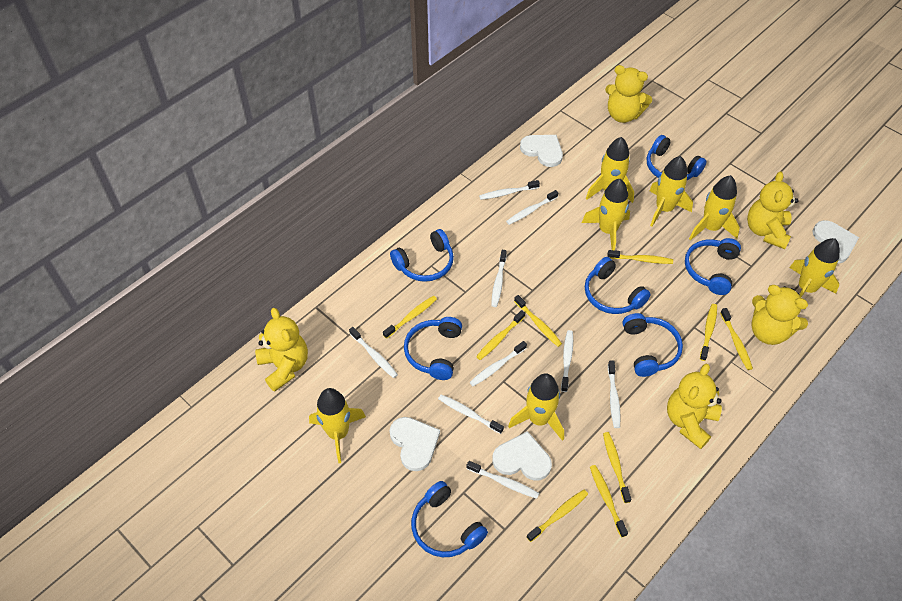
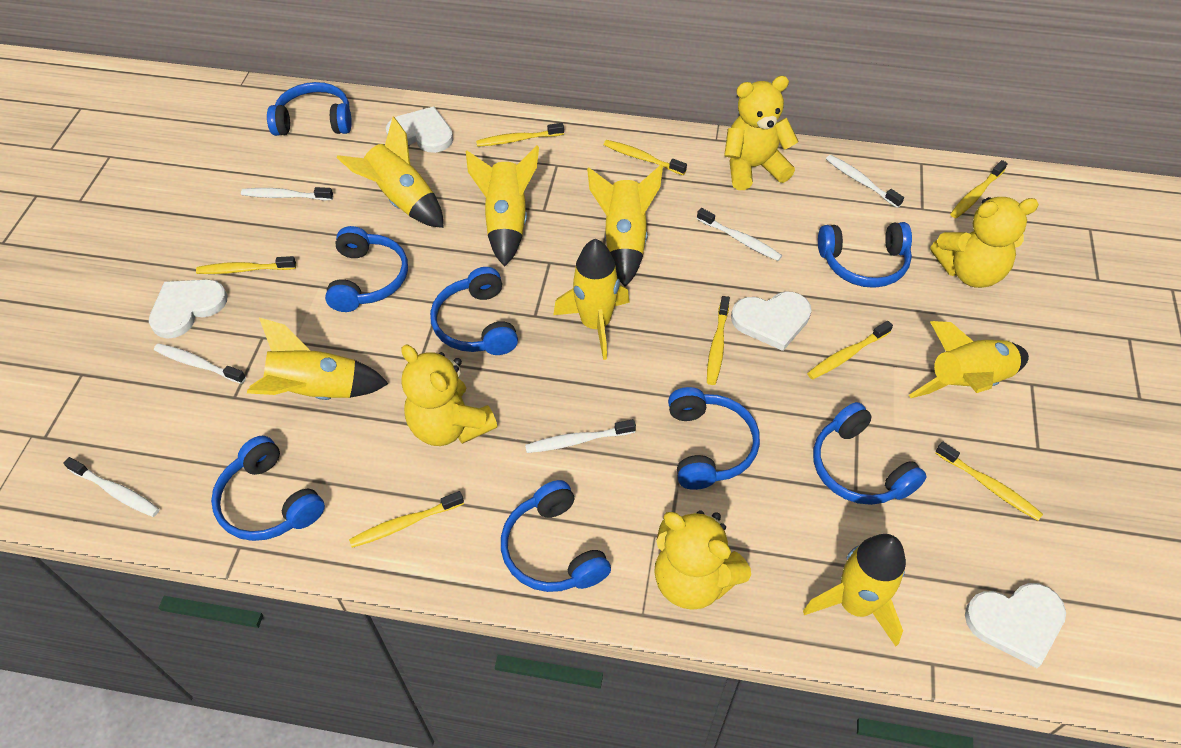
blue headphones: 7 -> 8
white toothbrush: 9 -> 6
yellow teddy bear: 5 -> 4
yellow toothbrush: 9 -> 8

